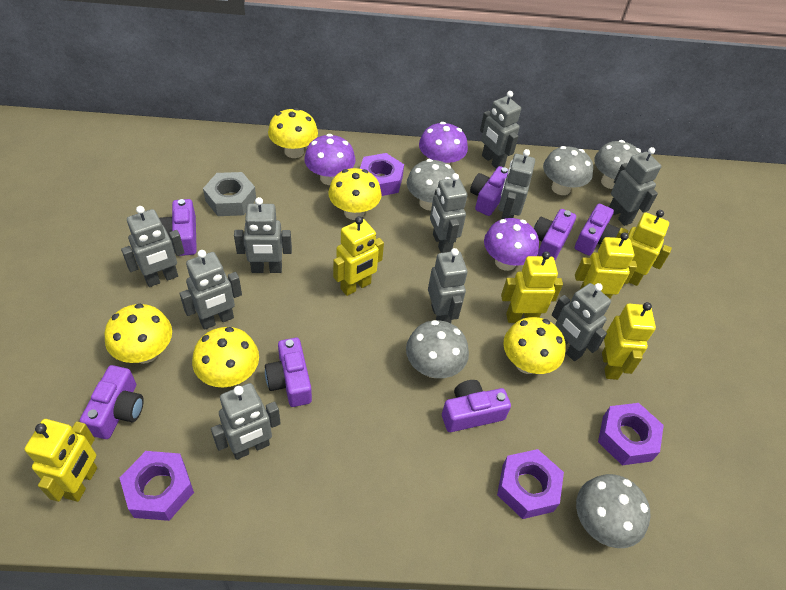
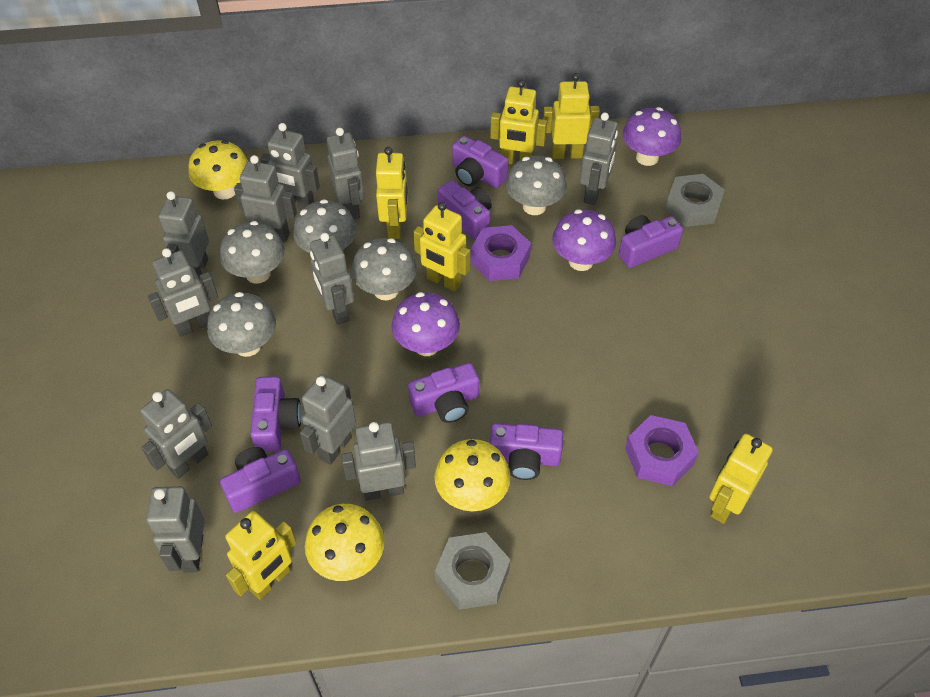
grey nut: 1 -> 2
grey robot: 10 -> 11
purple nut: 4 -> 2
yellow mushroom: 5 -> 3

